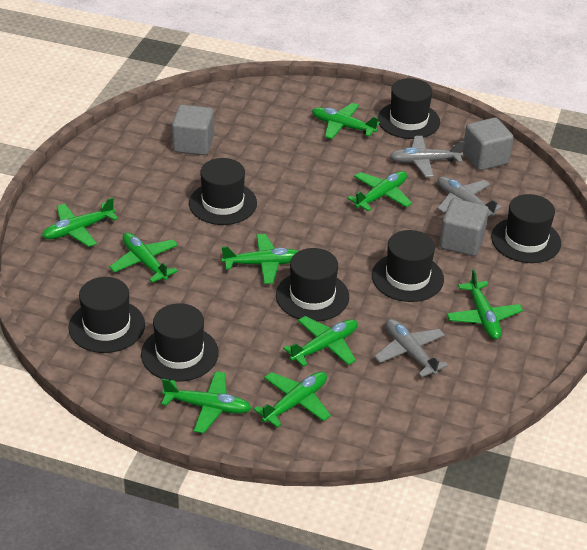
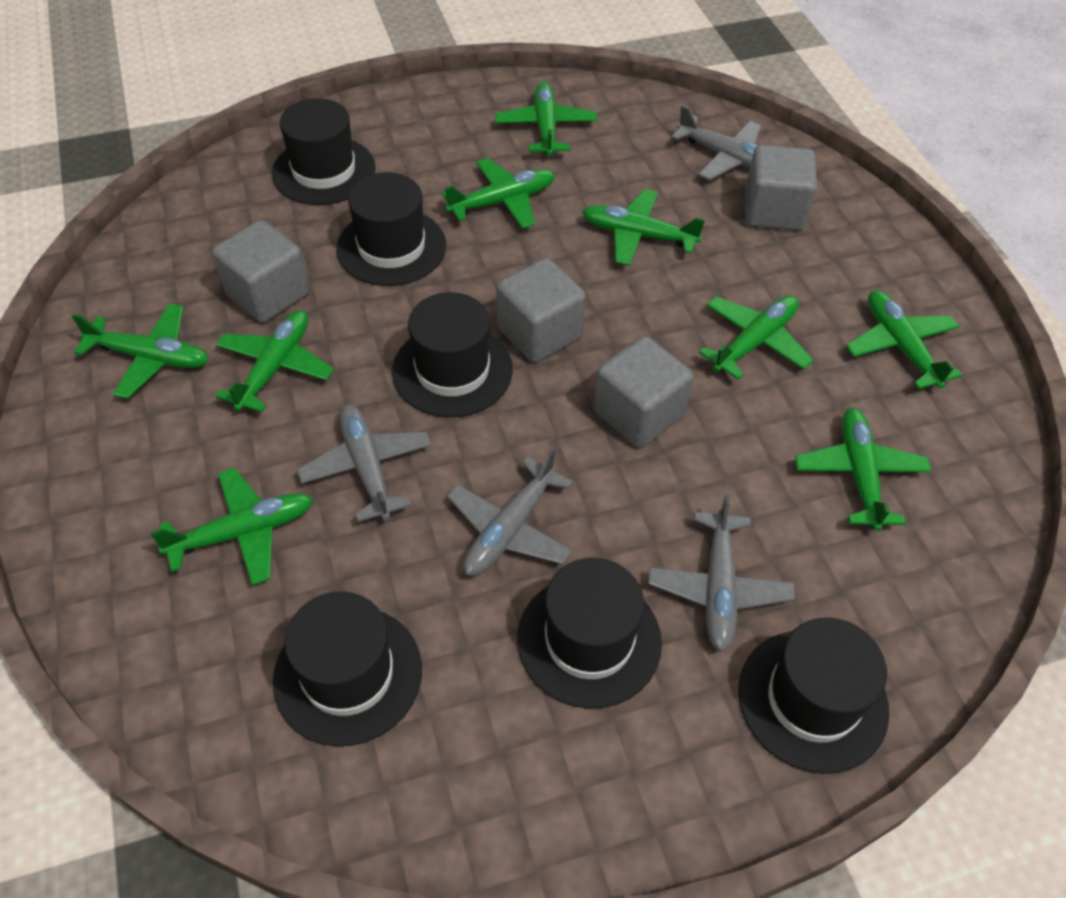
black hat: 7 -> 6
grey cube: 3 -> 4
grey plane: 3 -> 4

